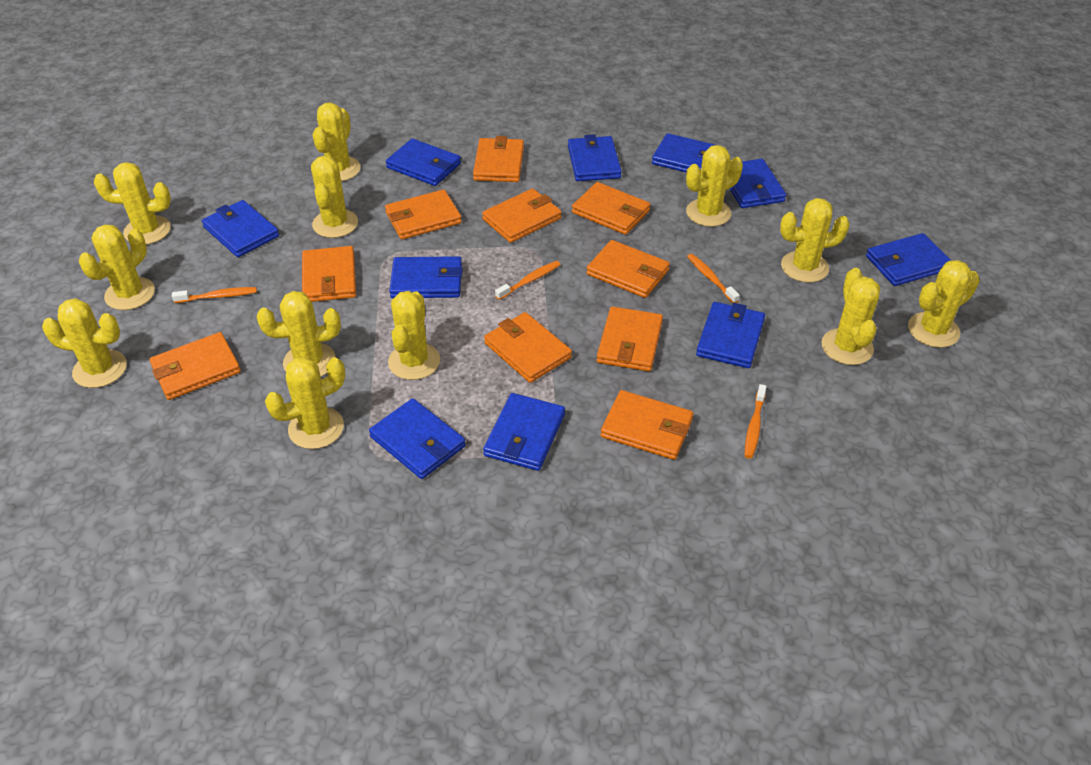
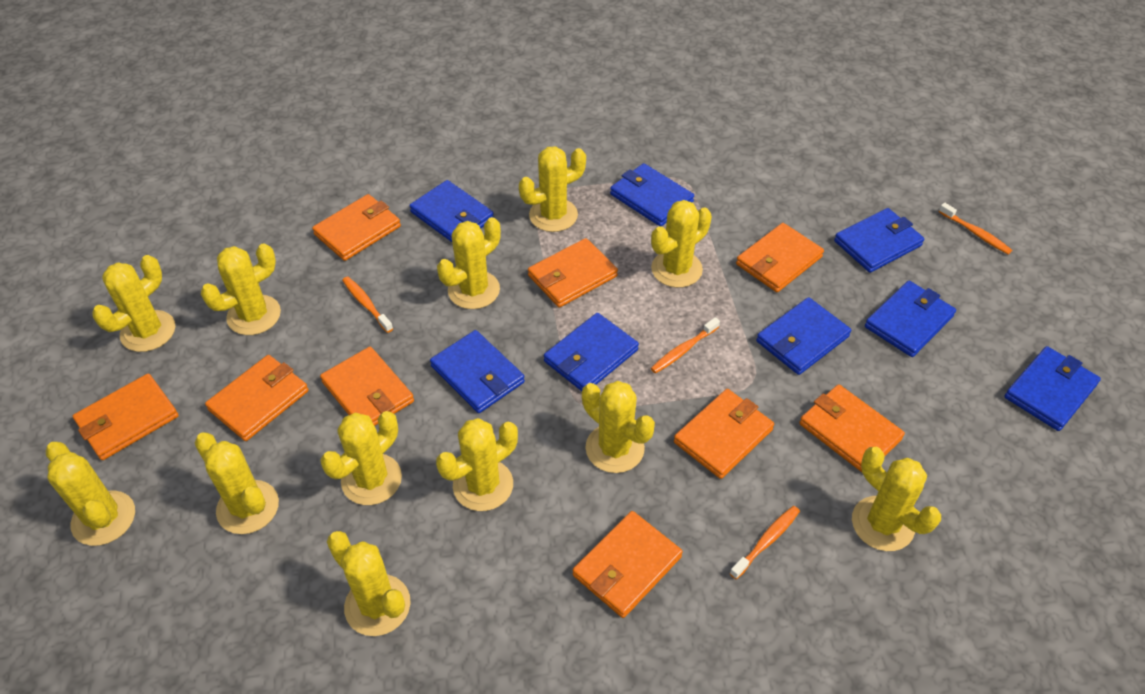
blue wallet: 10 -> 8
orange wallet: 10 -> 9

